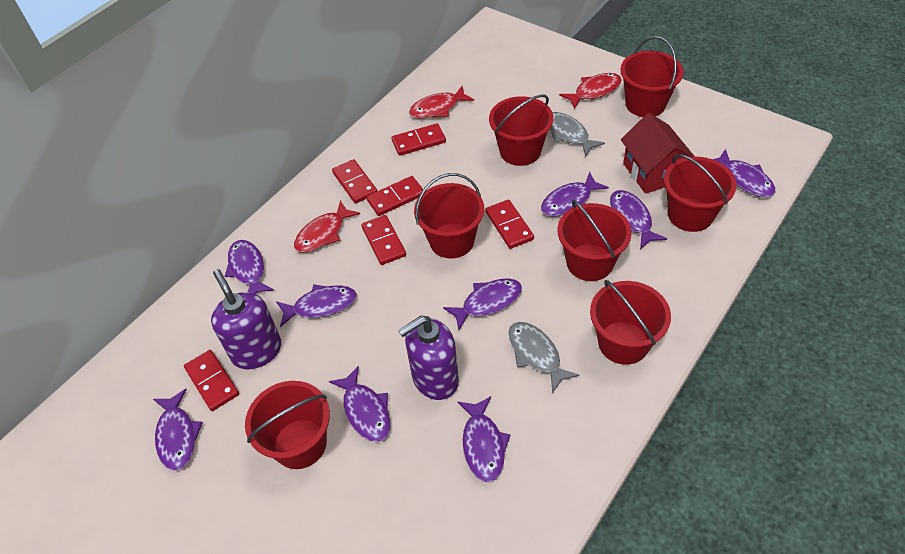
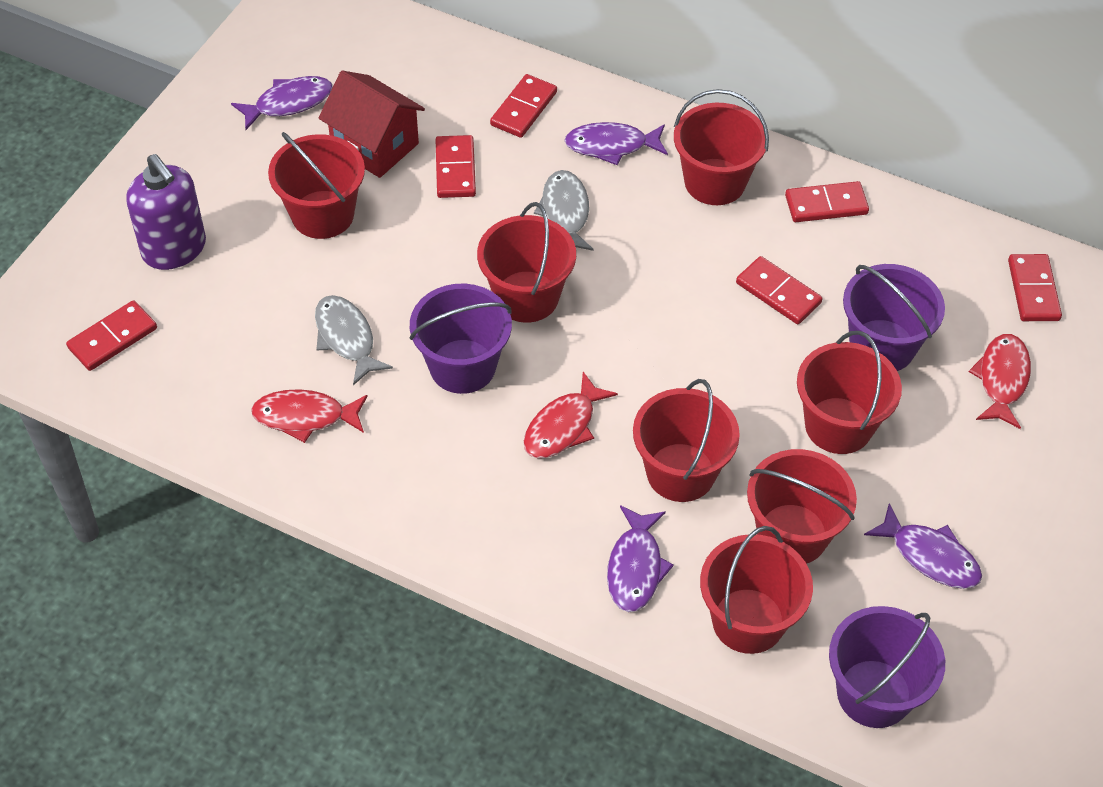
purple bucket: 0 -> 3
purple fish: 9 -> 4
purple soap dispenser: 2 -> 1

